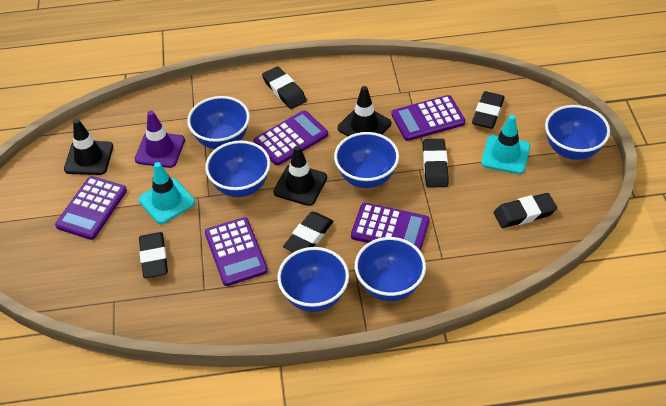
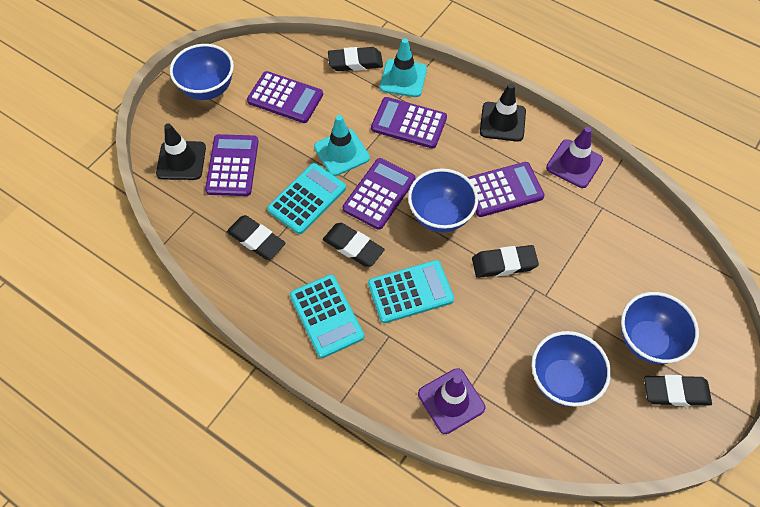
black eraser: 6 -> 5
black traffic cone: 3 -> 2
blue bowl: 6 -> 4
purple traffic cone: 1 -> 2
turquoise calculator: 0 -> 3

